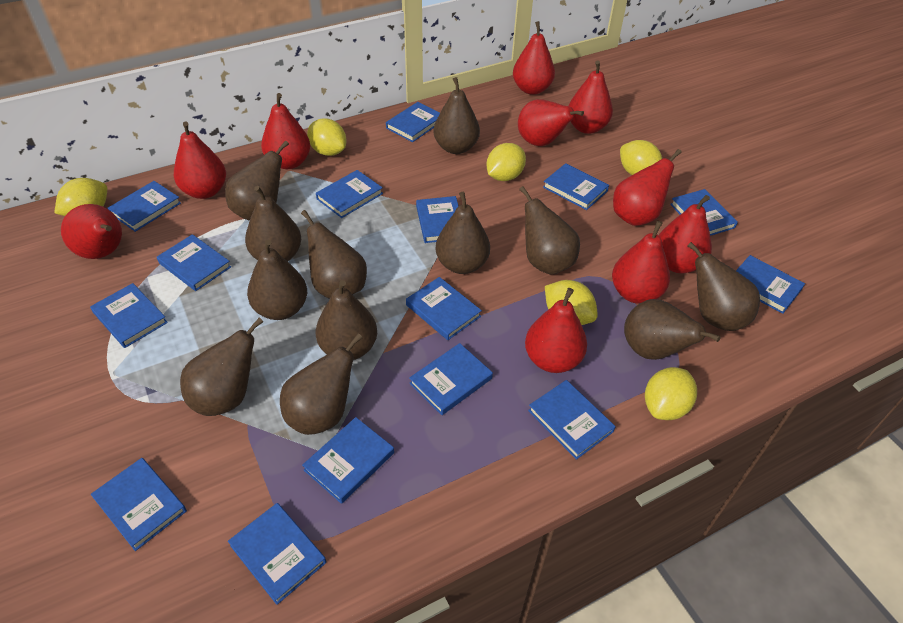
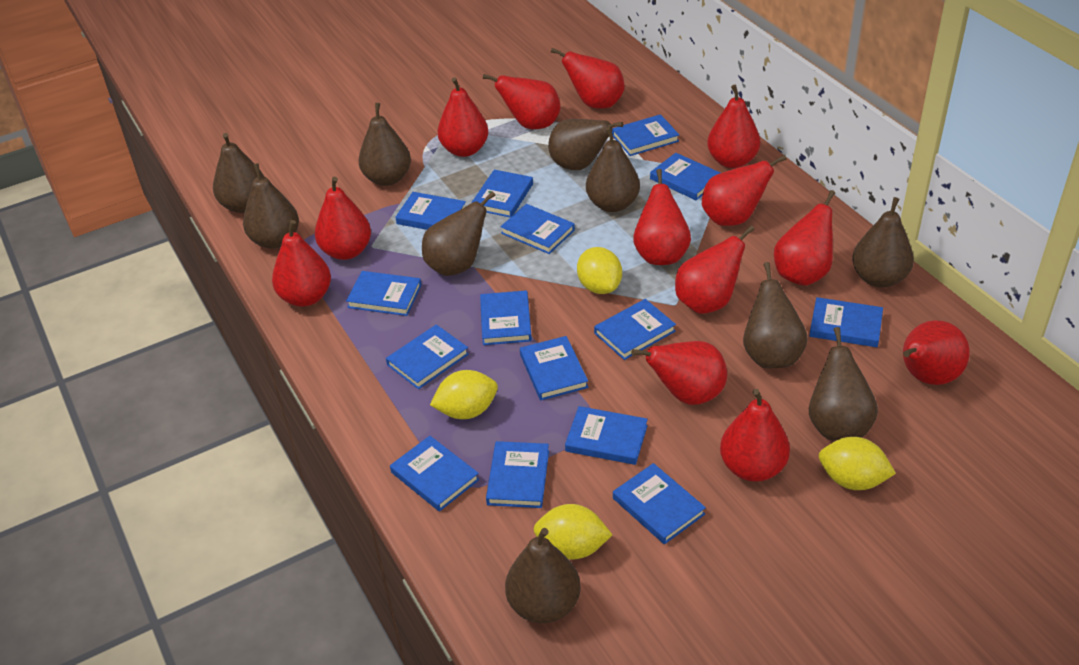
brown pear: 12 -> 10
red pear: 10 -> 13
yellow lemon: 6 -> 4

